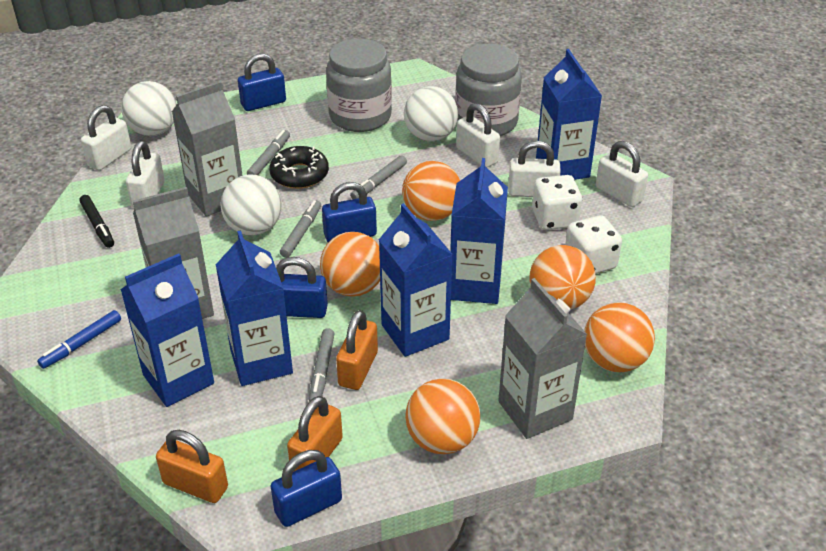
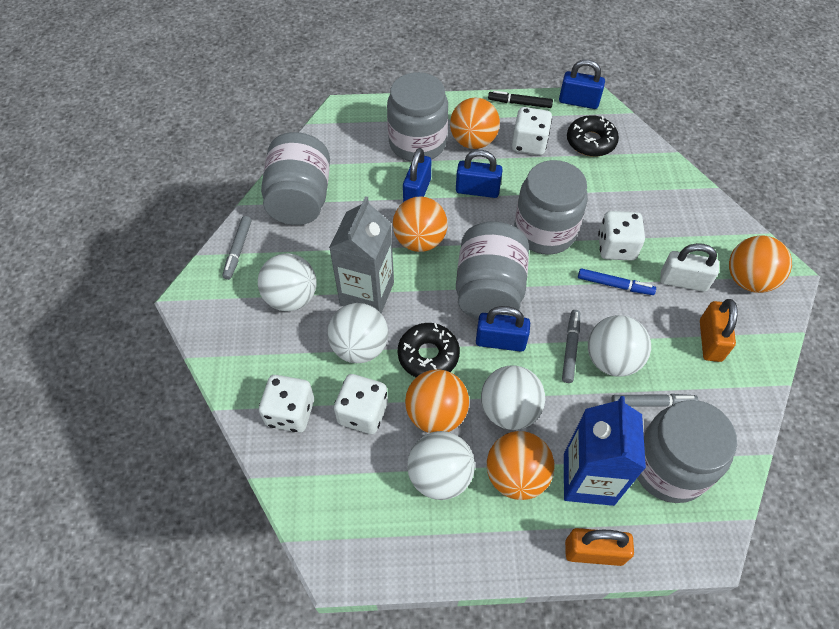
black donut: 1 -> 2
blue carton: 5 -> 1
grey carton: 3 -> 1
grey jar: 2 -> 5
grey marker: 4 -> 3
orange padlock: 3 -> 2
white ball: 3 -> 5
white dice: 2 -> 4
white padlock: 5 -> 1

